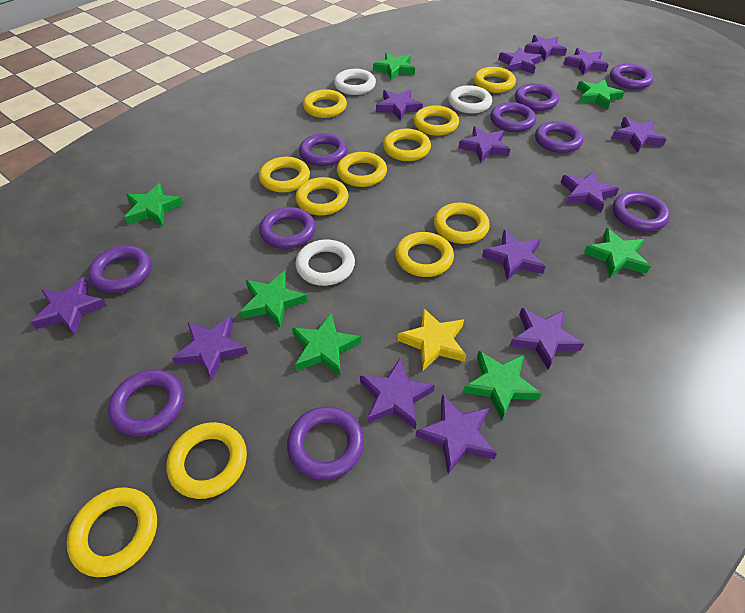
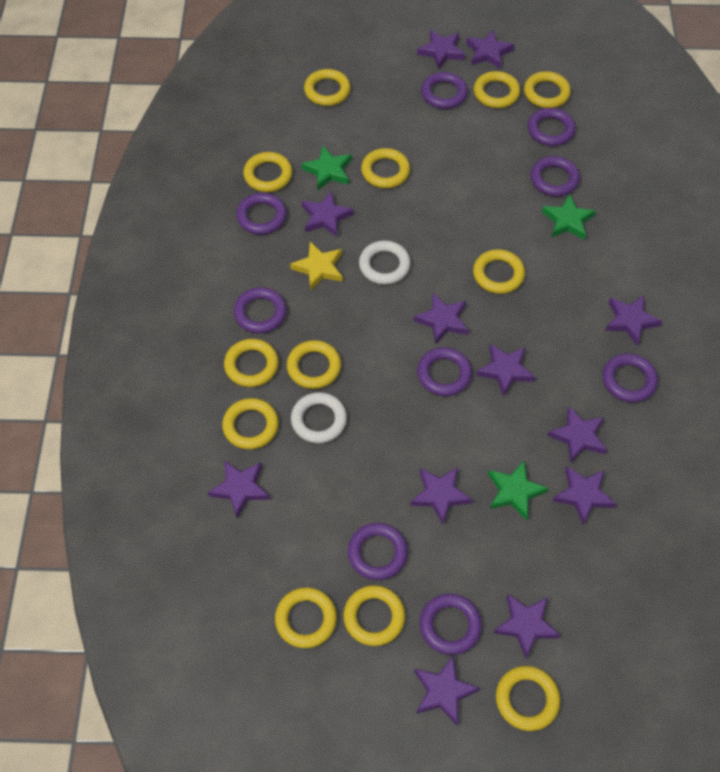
green star: 7 -> 3
purple ring: 10 -> 9
purple star: 13 -> 12
white ring: 3 -> 2
yellow ring: 11 -> 12

